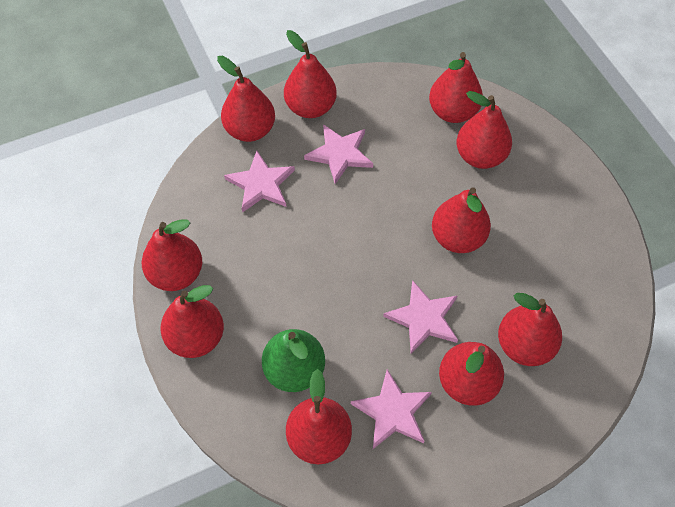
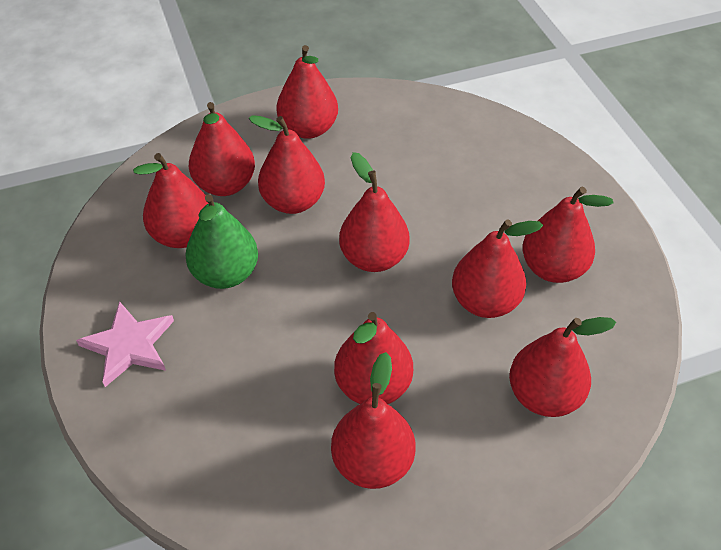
pink star: 4 -> 1

